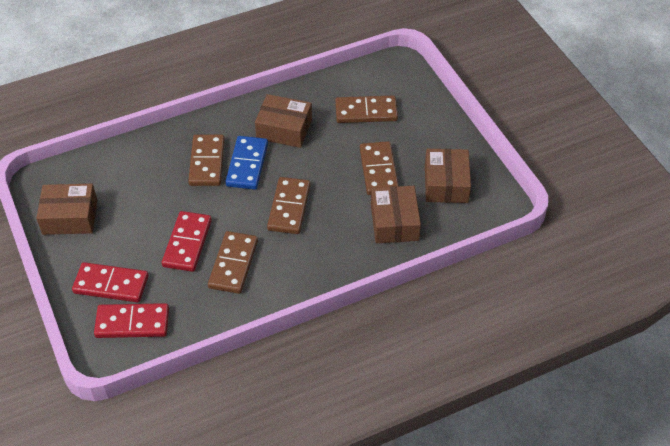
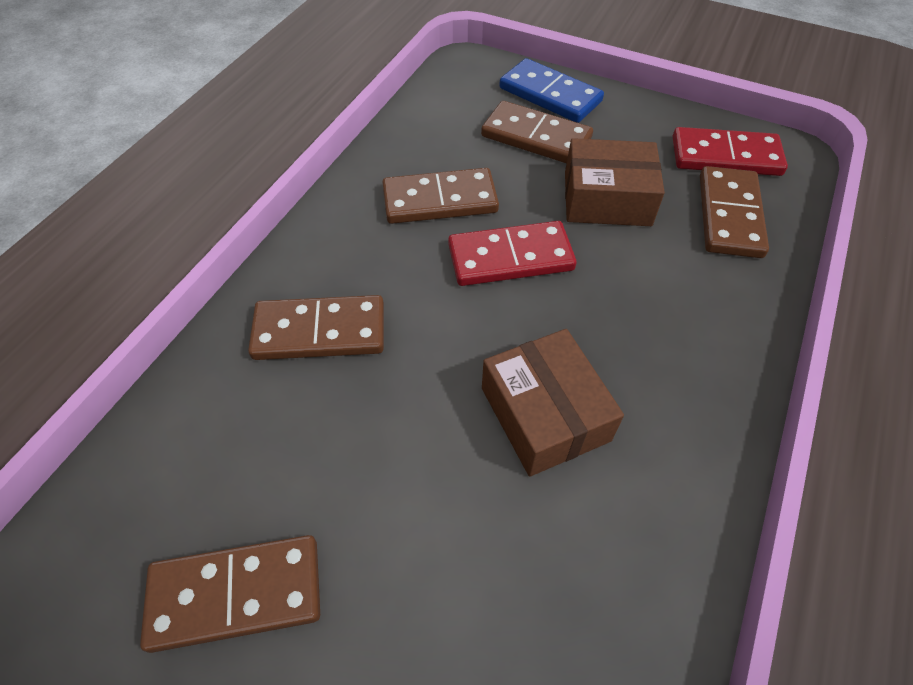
brown box: 4 -> 2
red domino: 3 -> 2

